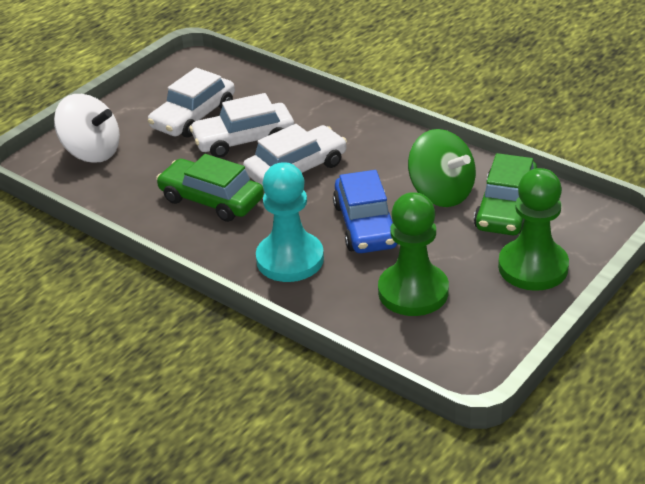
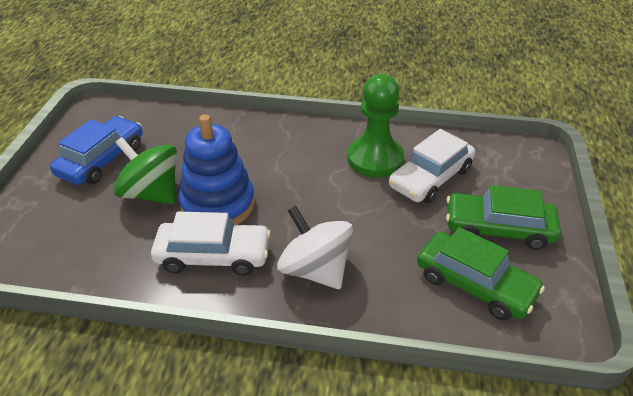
blue stacking toy: 0 -> 1
green pawn: 2 -> 1
turquoise pawn: 1 -> 0
white car: 3 -> 2

